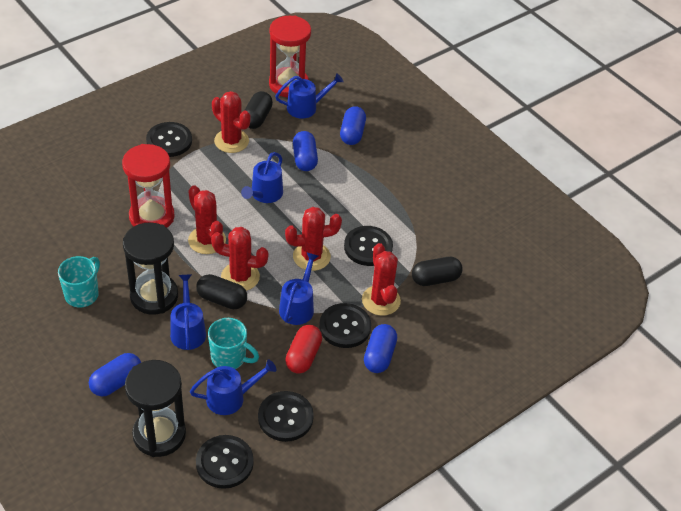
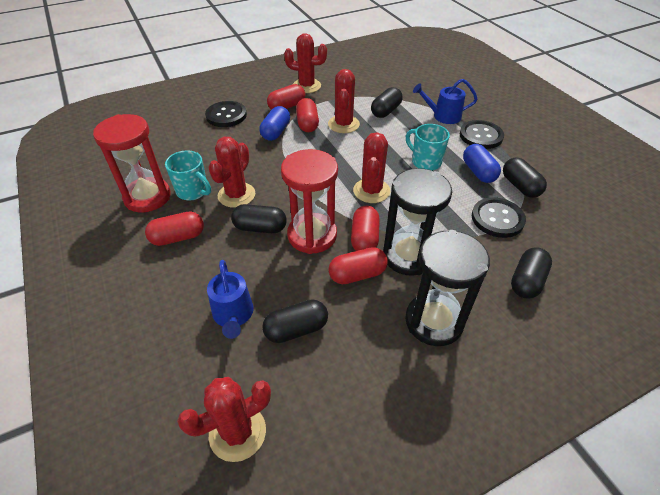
black button: 5 -> 3
black capsule: 3 -> 5
blue capsule: 4 -> 2
blue watering can: 5 -> 2
red capsule: 1 -> 5

